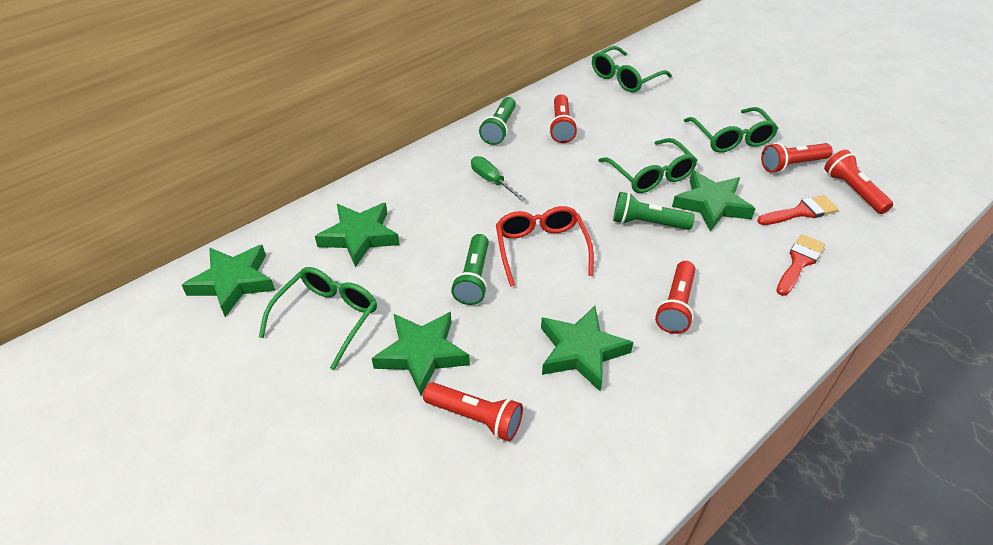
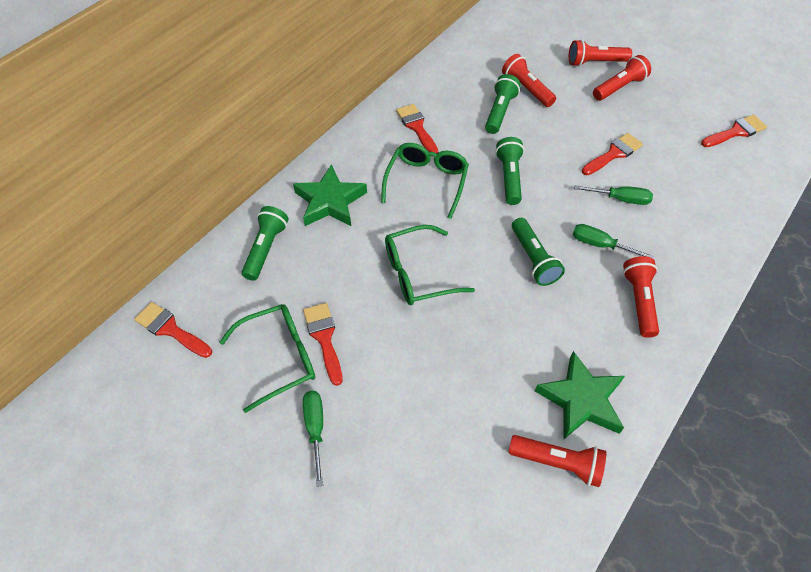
green flashlight: 3 -> 4
green glasses: 4 -> 3
green screwdriver: 1 -> 3
green star: 5 -> 2
red brush: 2 -> 5
red glasses: 1 -> 0

